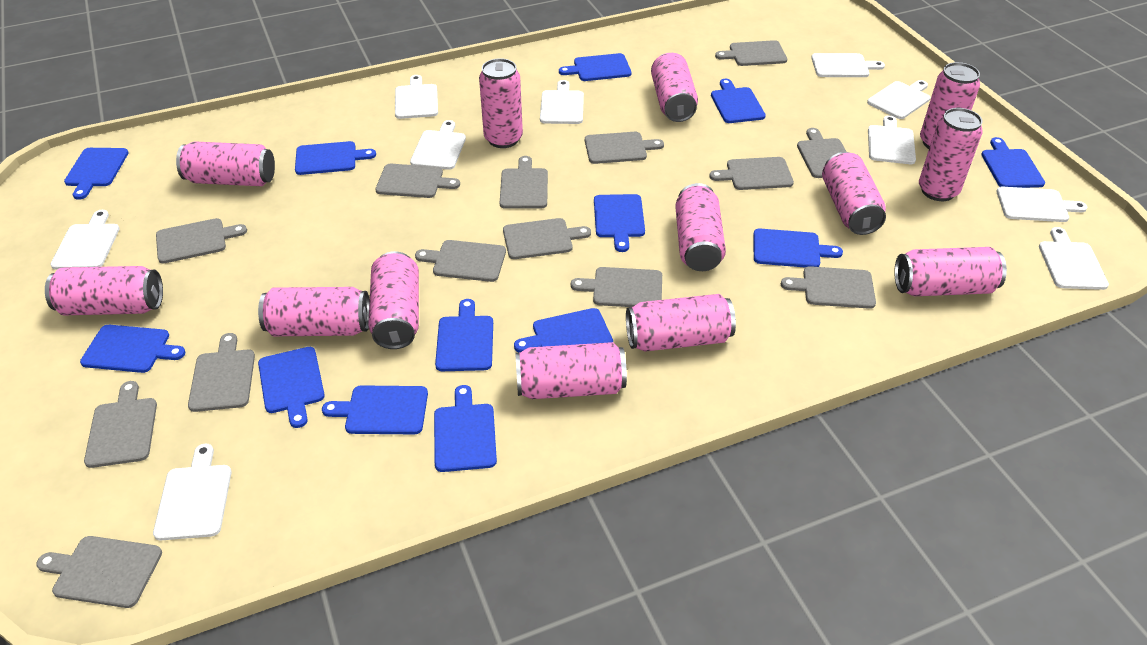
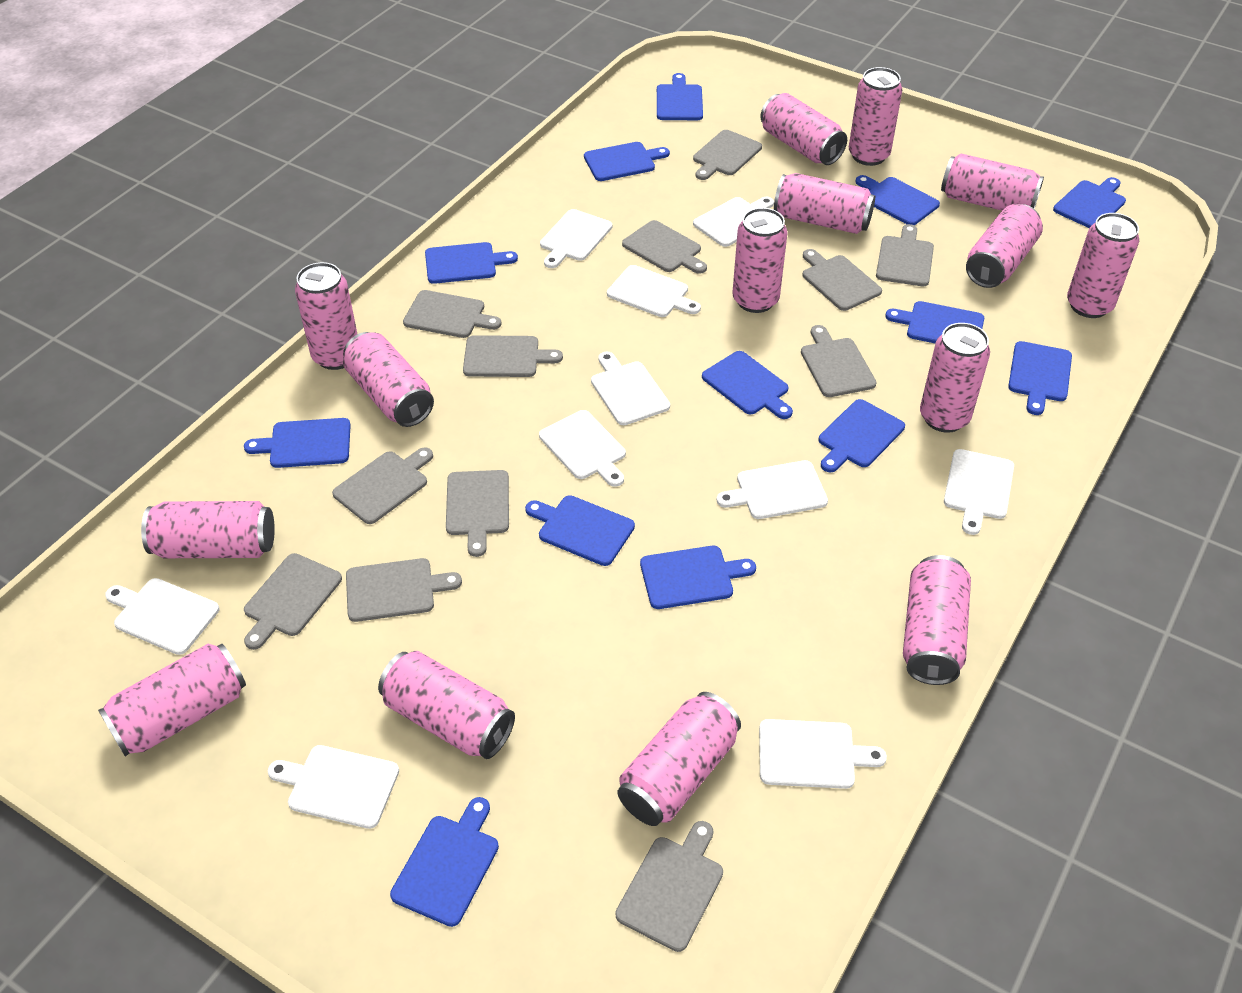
grey cutting board: 14 -> 12
pink can: 13 -> 15

